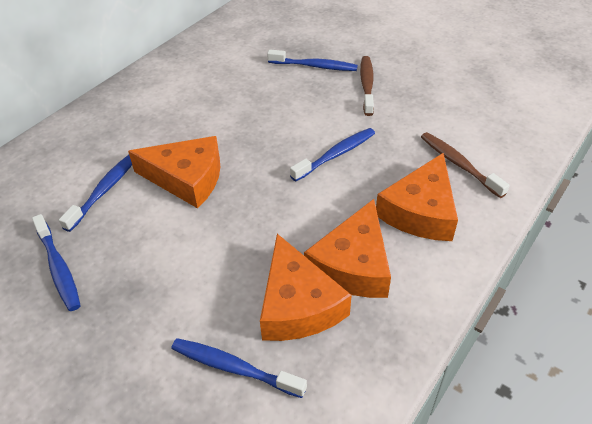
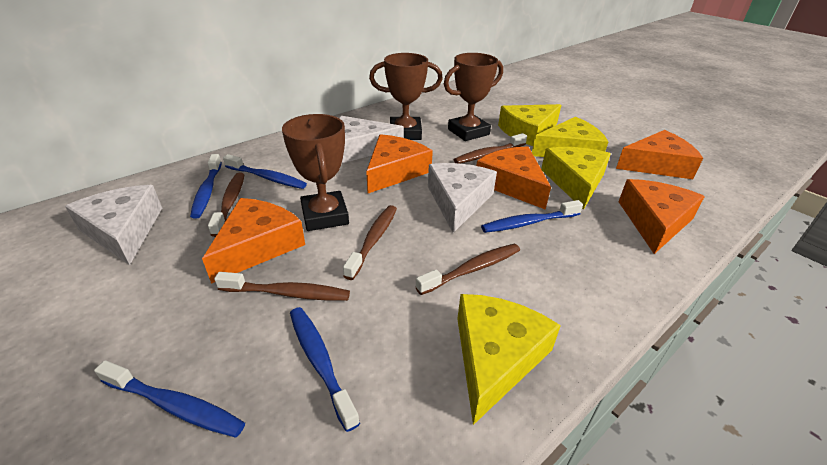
brown toothbrush: 2 -> 5
brown trophy: 0 -> 3
orange cheese: 4 -> 5
white cheese: 0 -> 3
yellow cheese: 0 -> 4

